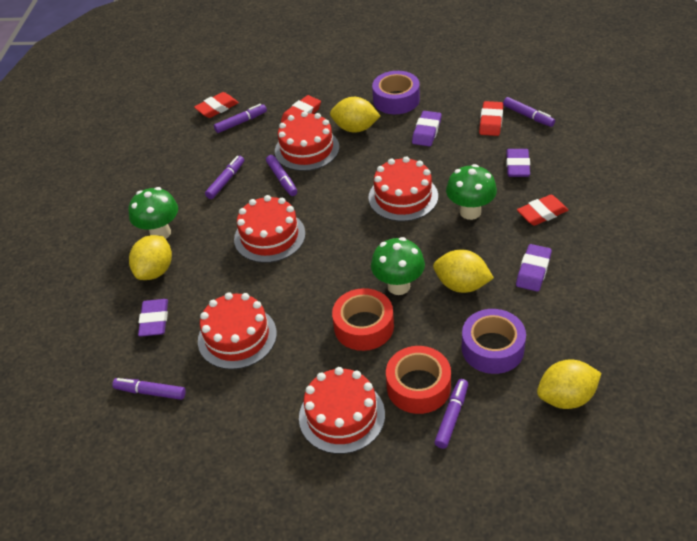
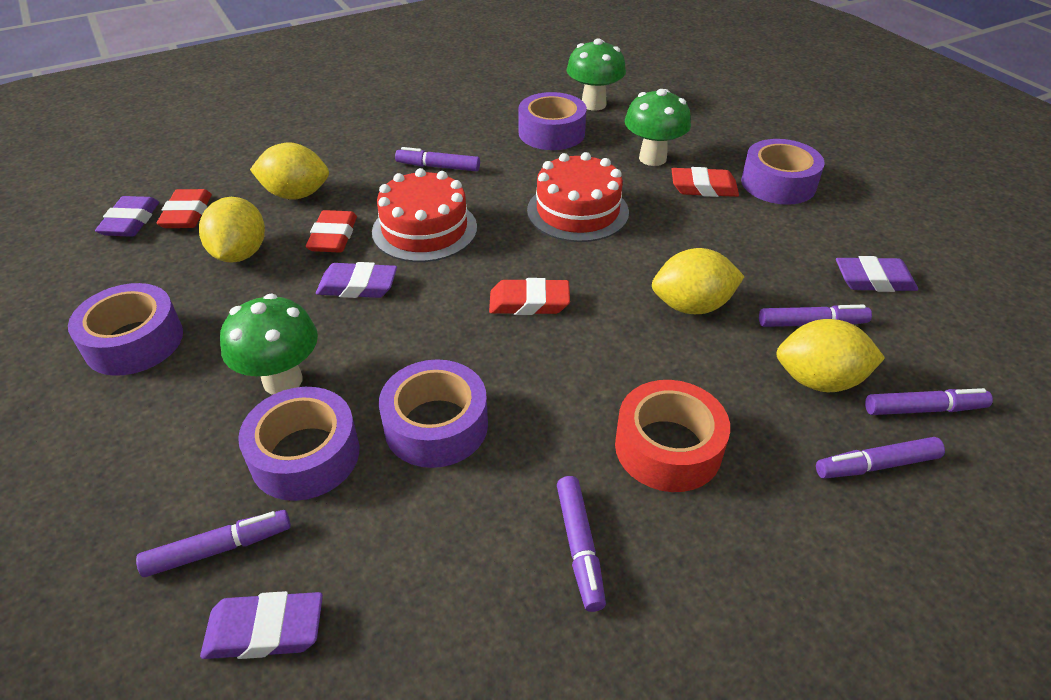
purple tape: 2 -> 5
red cake: 5 -> 2
red tape: 2 -> 1

